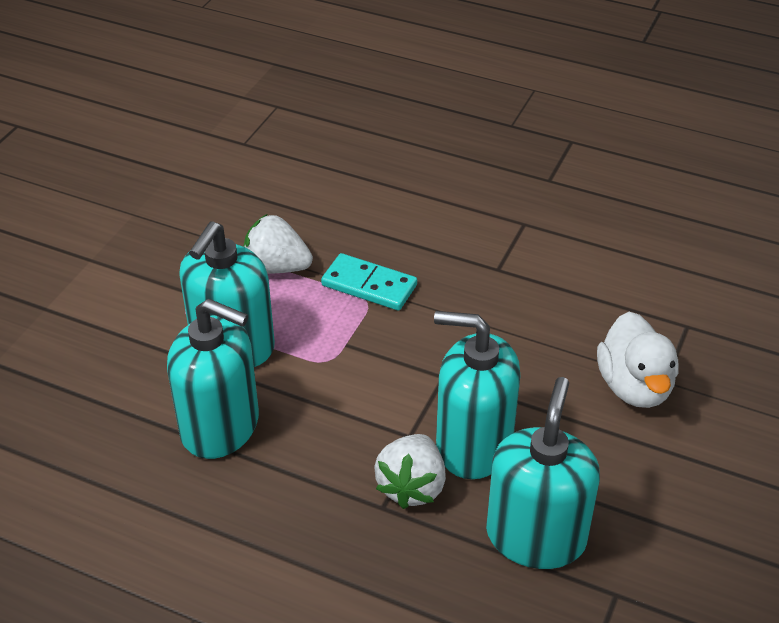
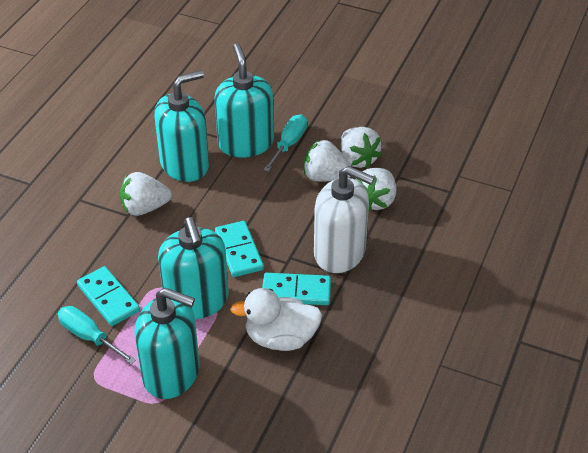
turquoise domino: 1 -> 3
turquoise screwdriver: 0 -> 2
white soap dispenser: 0 -> 1
white strawberry: 2 -> 4

